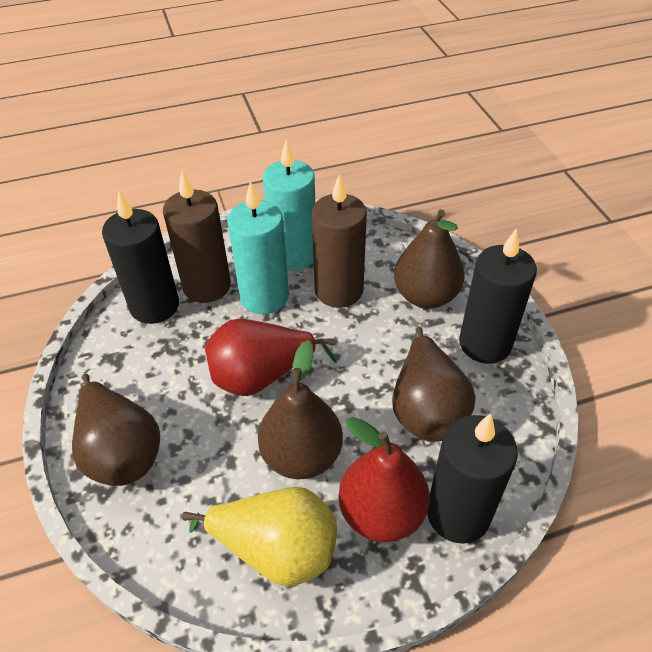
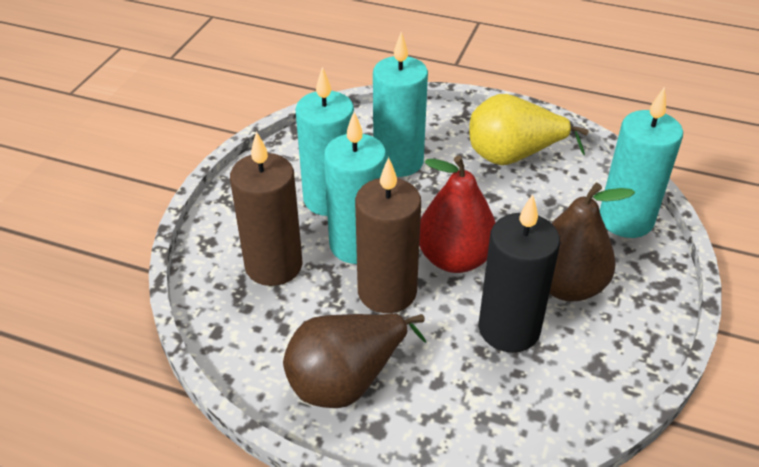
black candle: 3 -> 1
brown pear: 4 -> 2
red pear: 2 -> 1
turquoise candle: 2 -> 4

